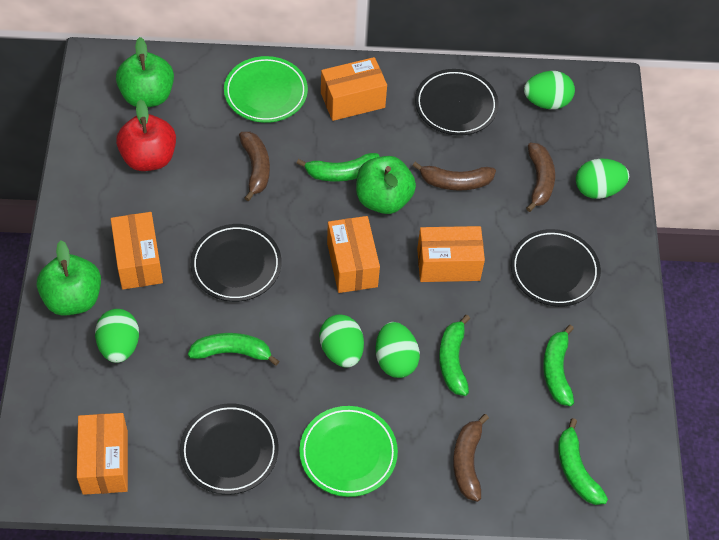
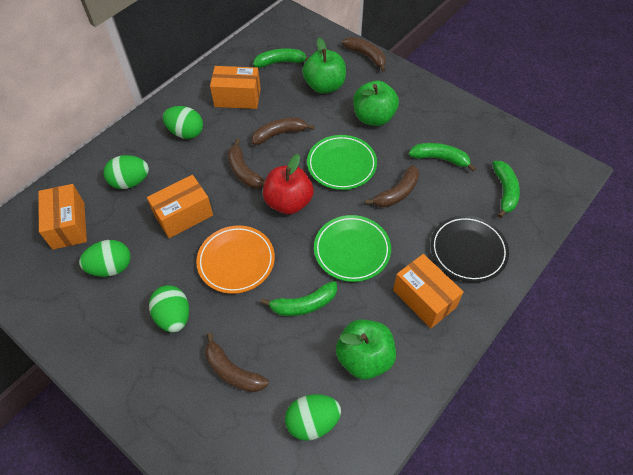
black plate: 4 -> 1
brown banana: 4 -> 5
green banana: 5 -> 4
orange box: 5 -> 4
orange plate: 0 -> 1

